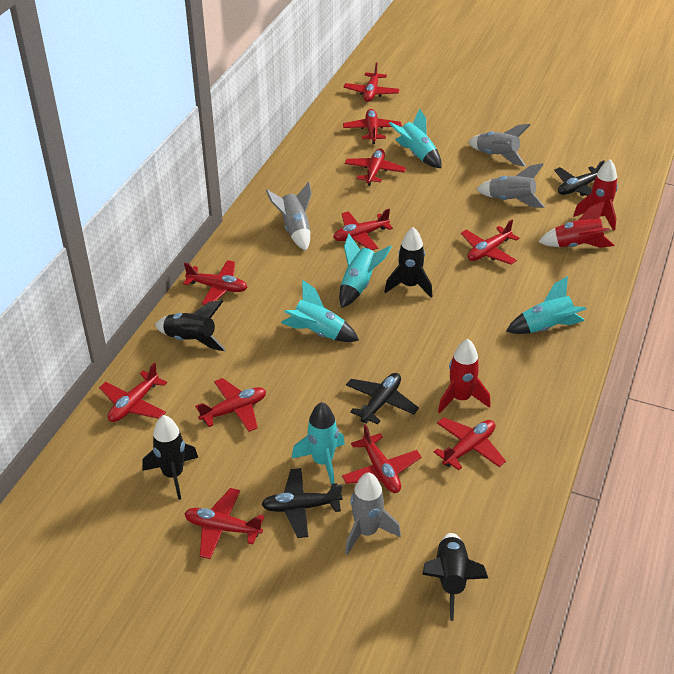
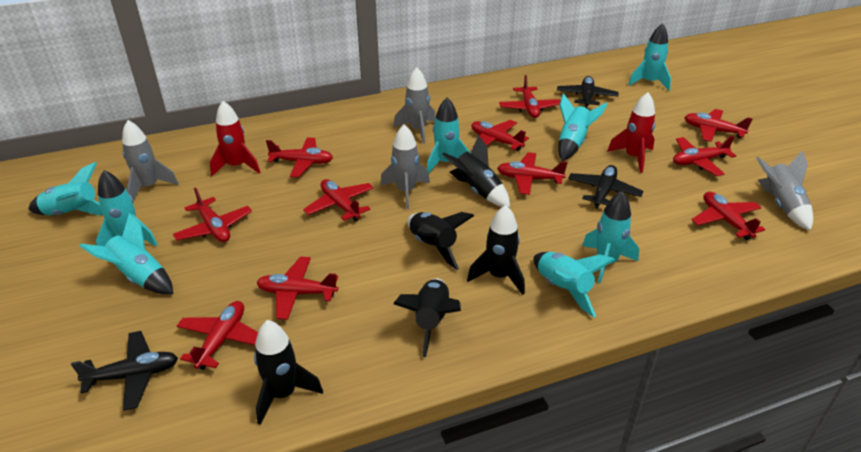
black rocket: 4 -> 5
red rocket: 3 -> 2
turquoise rocket: 5 -> 8

